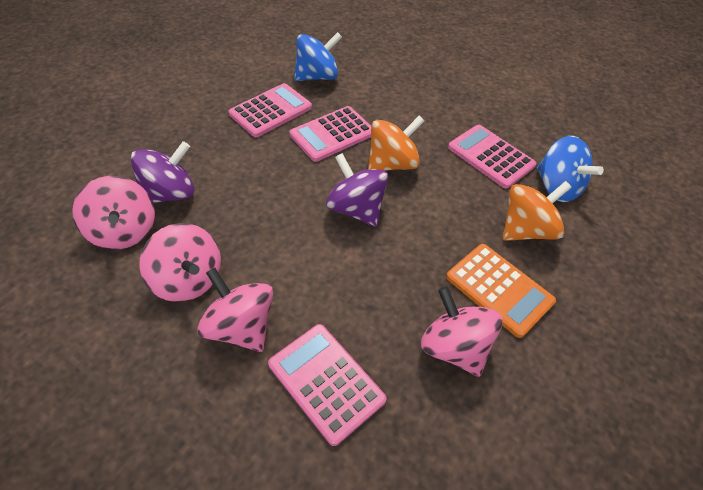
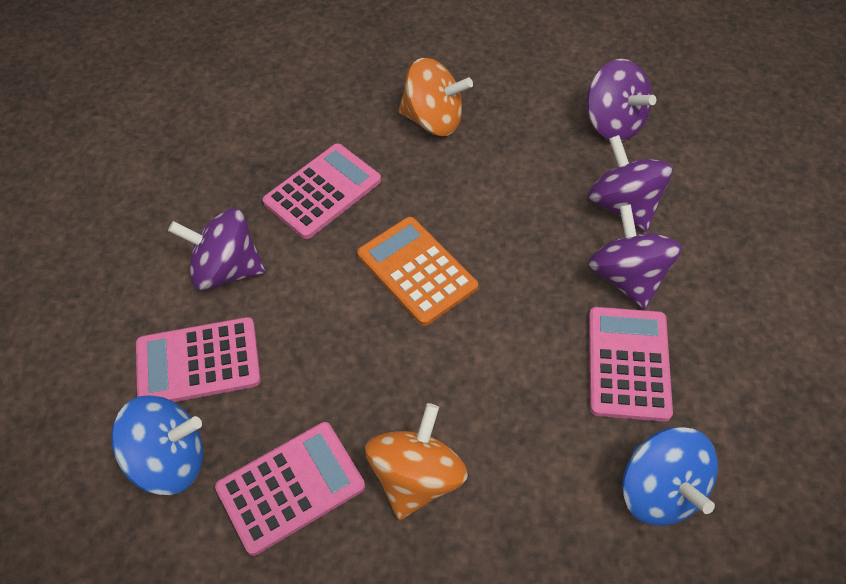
pink spinning top: 4 -> 0
purple spinning top: 2 -> 4

